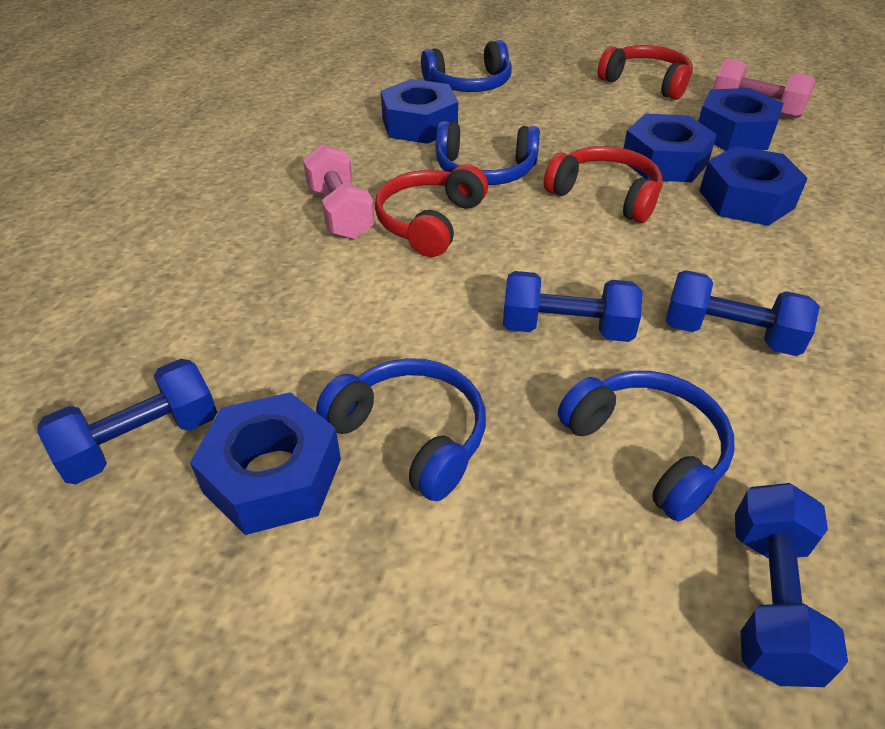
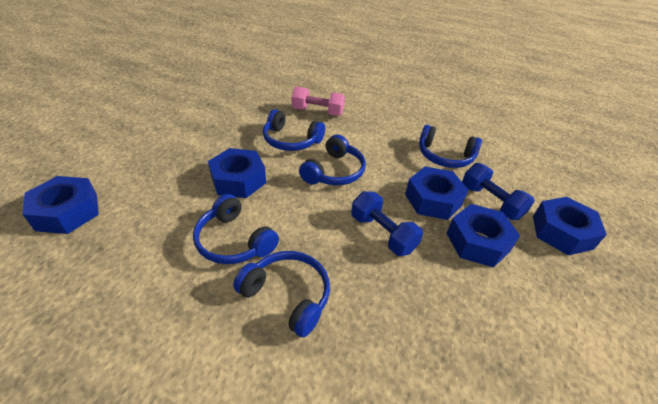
blue dumbbell: 4 -> 2
blue headphones: 4 -> 5
pink dumbbell: 2 -> 1
red headphones: 3 -> 0

